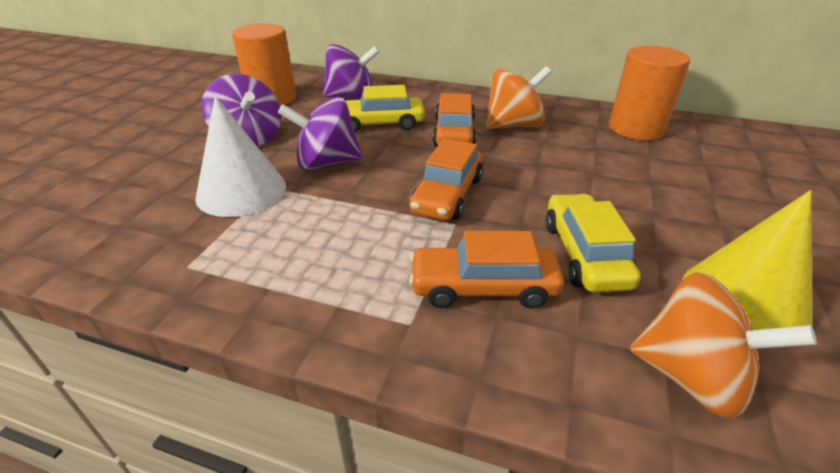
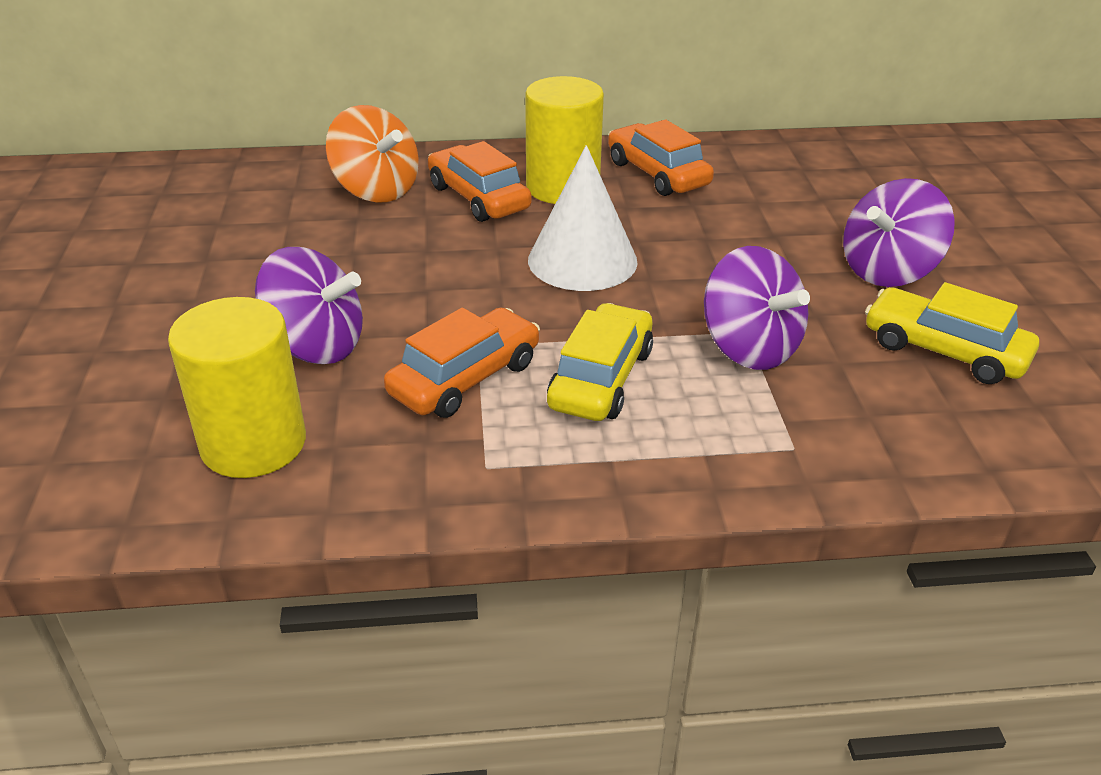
orange cylinder: 2 -> 0
orange spinning top: 2 -> 1
yellow cone: 1 -> 0
yellow cylinder: 0 -> 2

